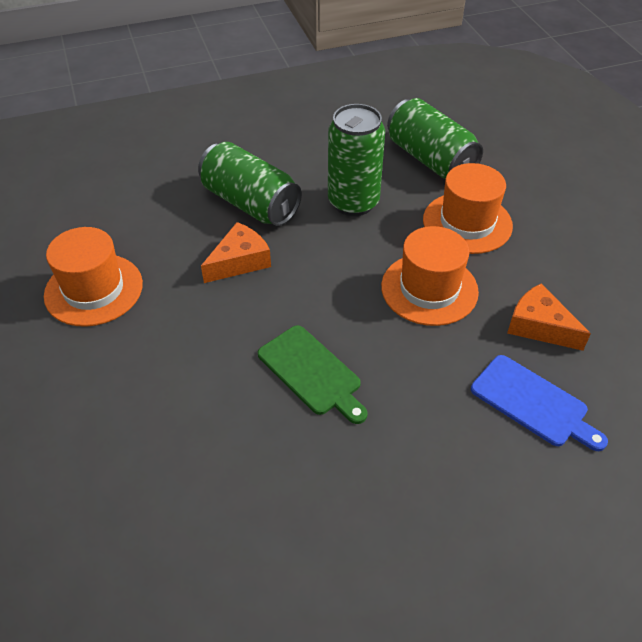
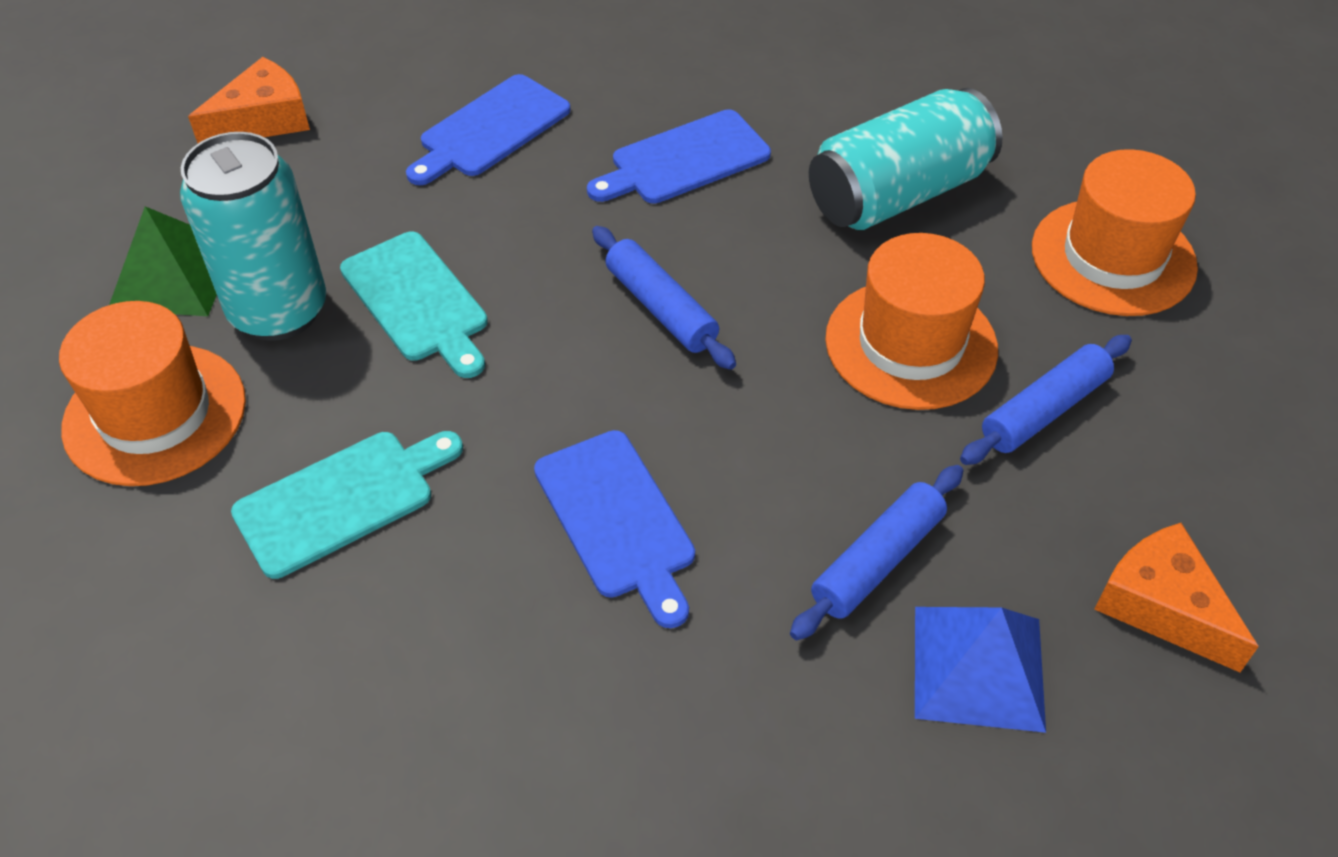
blue cutting board: 1 -> 3
blue pyramid: 0 -> 1
blue rolling pin: 0 -> 3
green can: 3 -> 0
green cutting board: 1 -> 0
green pyramid: 0 -> 1
turquoise can: 0 -> 2
turquoise cutting board: 0 -> 2

